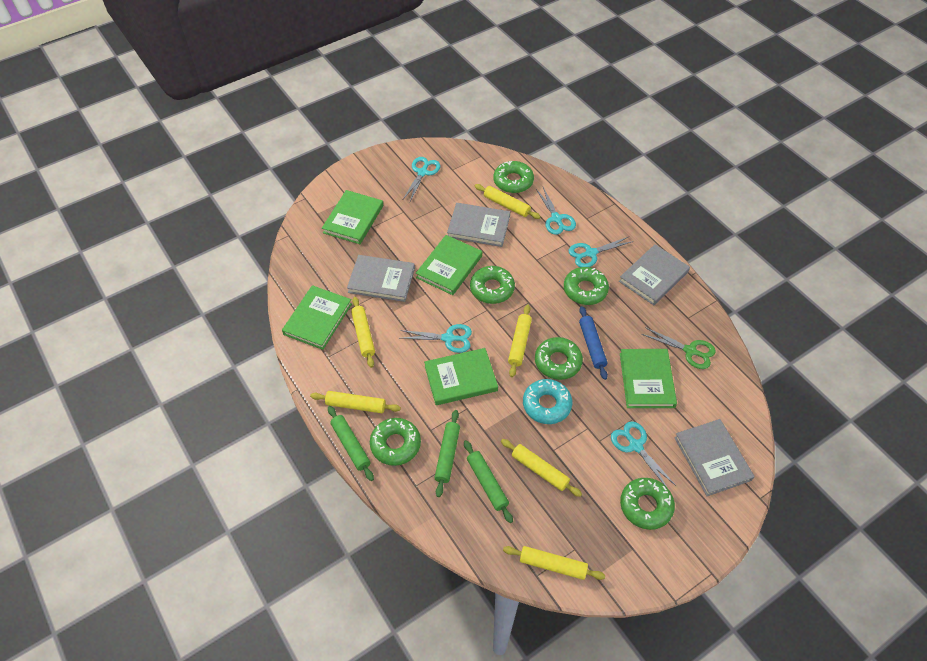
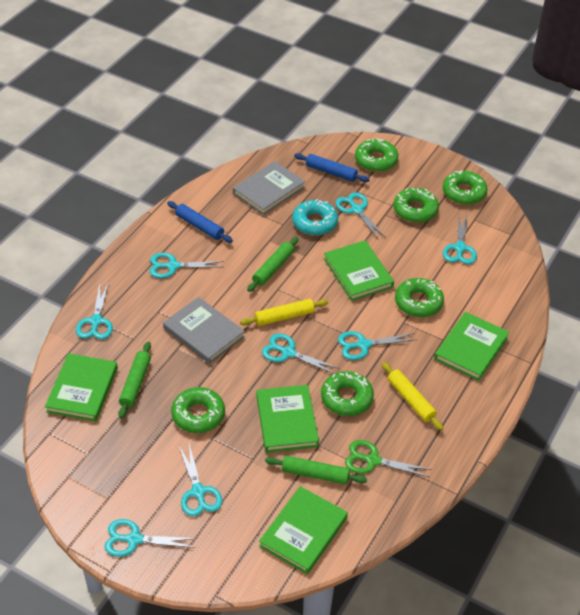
blue rolling pin: 1 -> 2
grey book: 4 -> 2
turquoise scissors: 5 -> 8
yellow rolling pin: 6 -> 2

